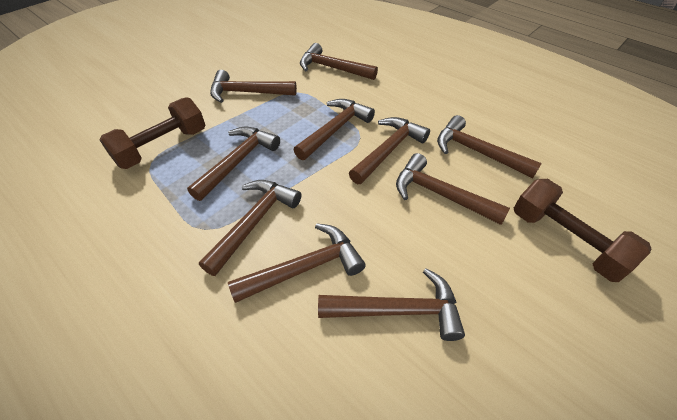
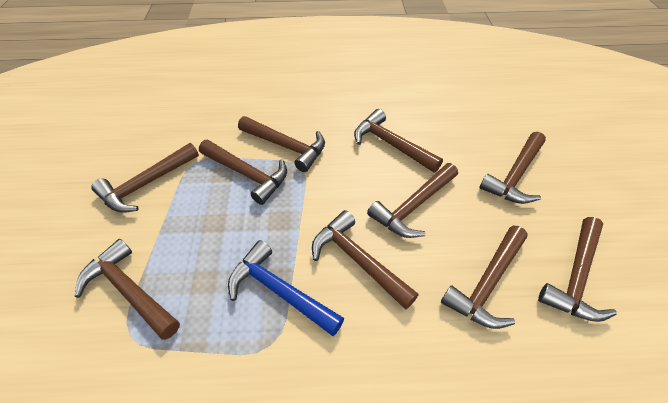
blue hammer: 0 -> 1
brown dumbbell: 2 -> 0

